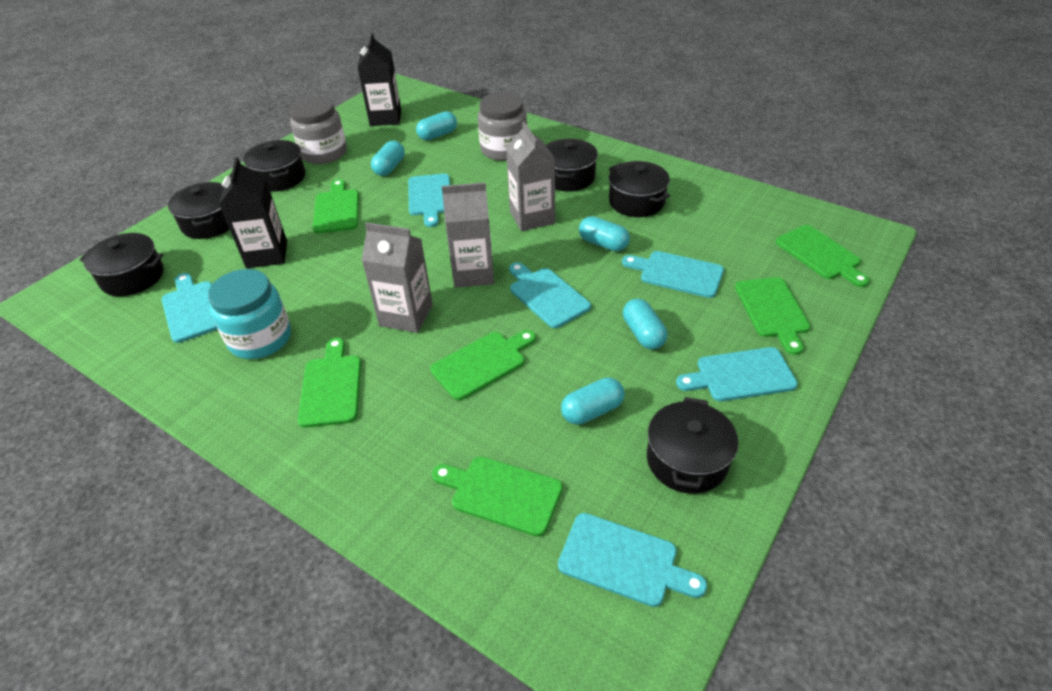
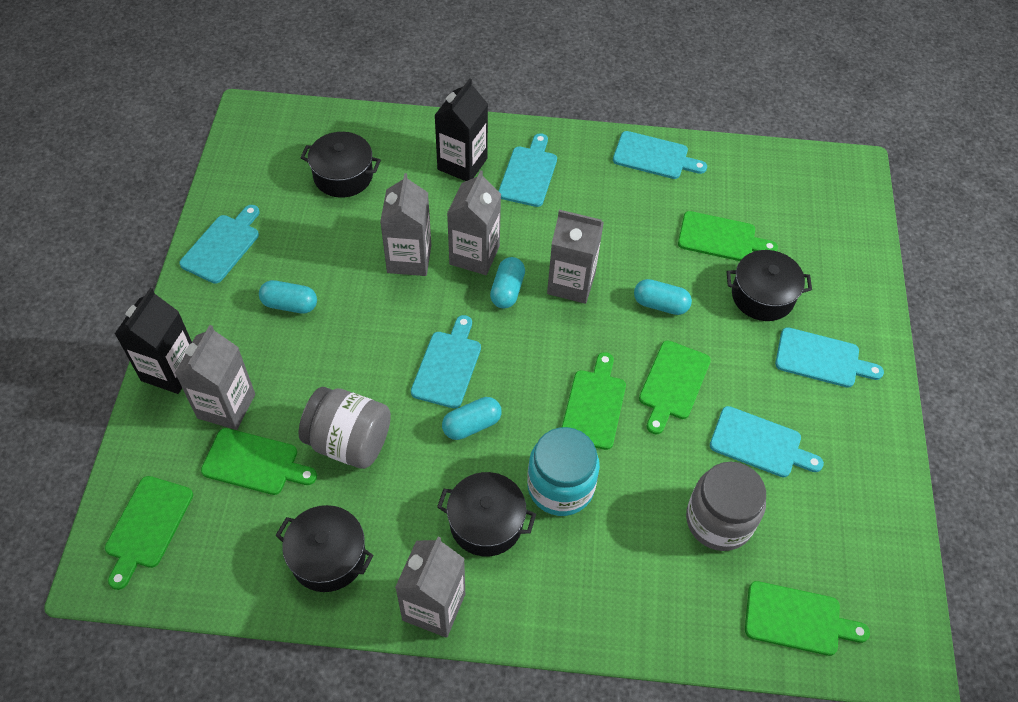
black pot: 6 -> 4
grey carton: 3 -> 5
turquoise capsule: 5 -> 4

